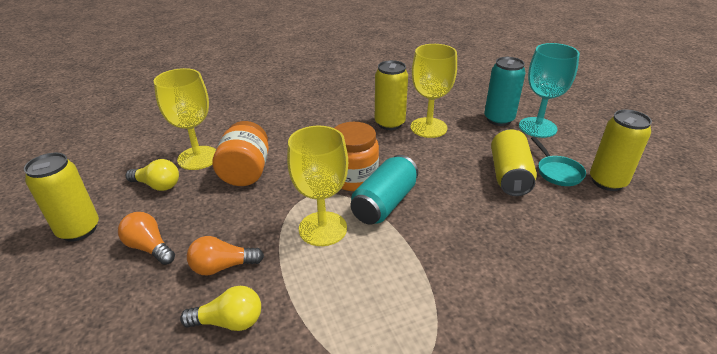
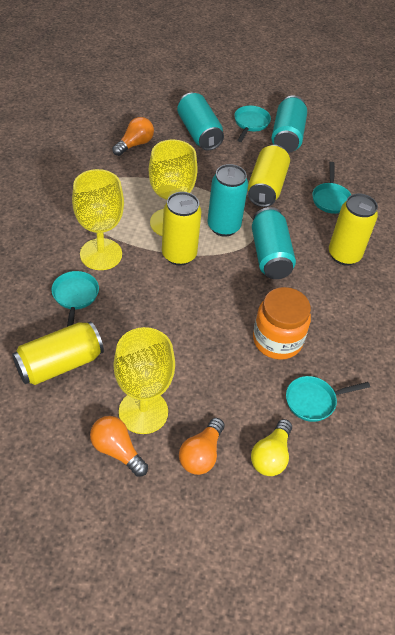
orange jar: 2 -> 1
orange light bulb: 2 -> 3
turquoise can: 2 -> 4
turquoise goblet: 1 -> 0
turquoise pan: 1 -> 4
yellow light bulb: 2 -> 1

